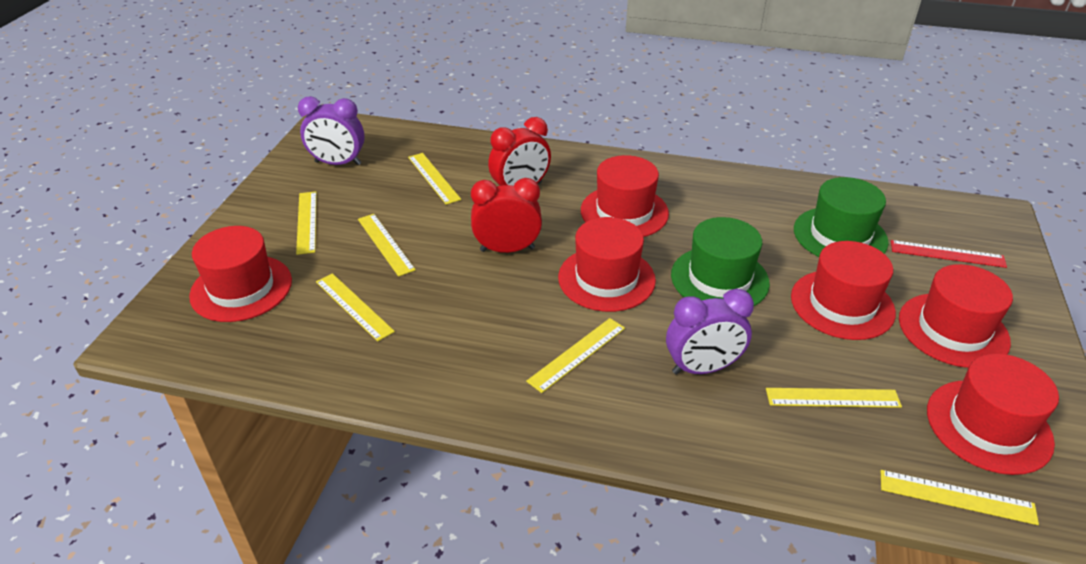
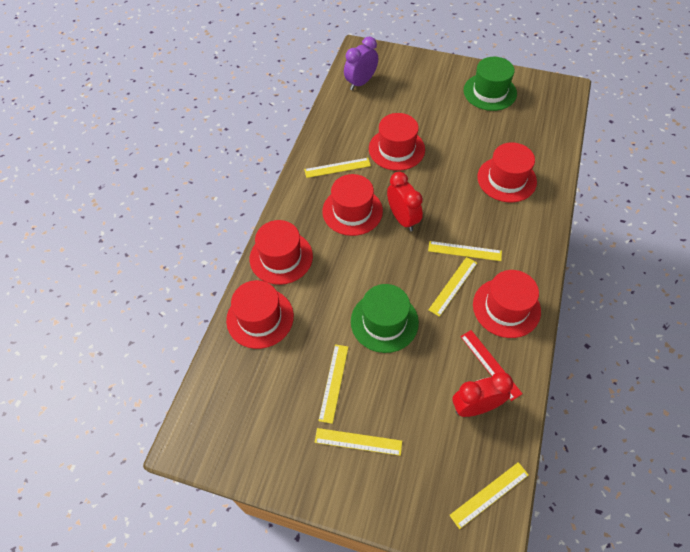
purple clock: 2 -> 1
yellow ruler: 7 -> 6

